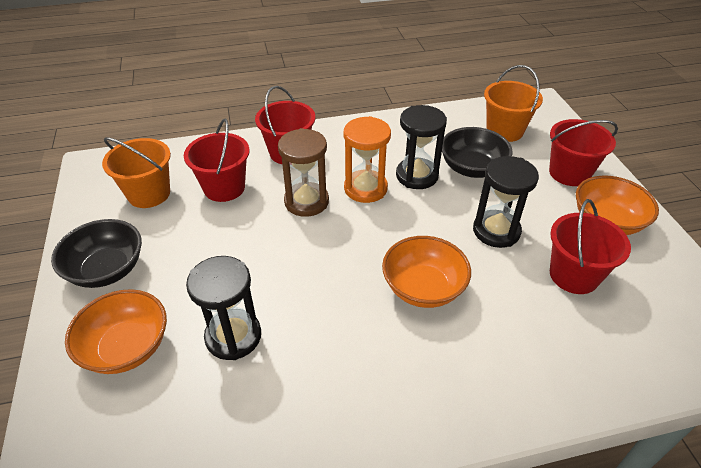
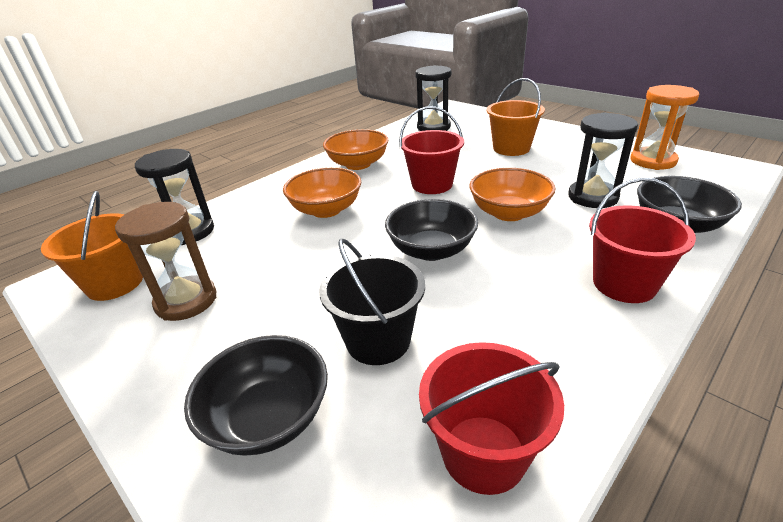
black bowl: 2 -> 3
black bucket: 0 -> 1
red bucket: 4 -> 3

